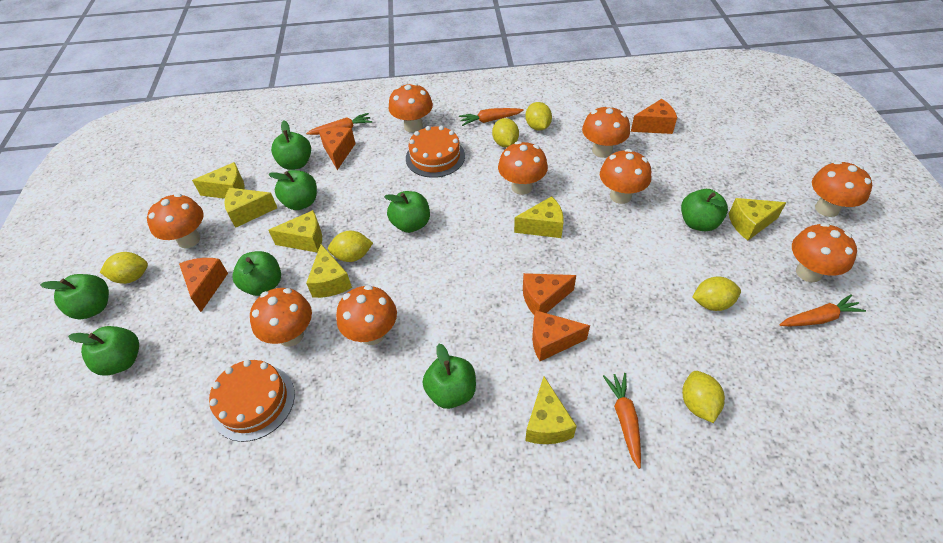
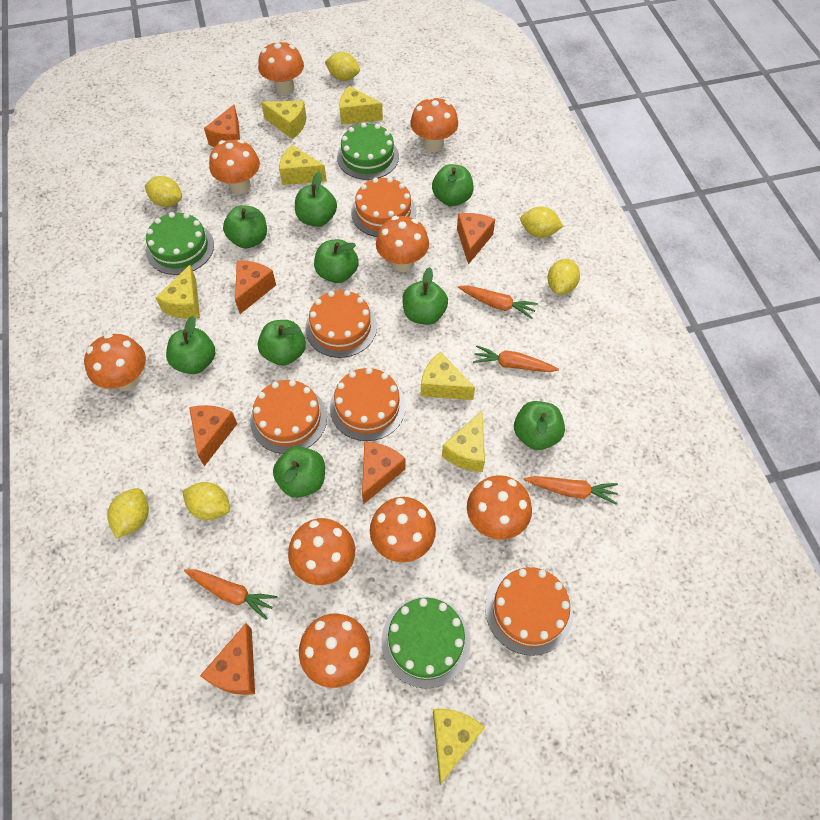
green apple: 8 -> 9
green cake: 0 -> 3
orange cake: 2 -> 5
orange cheese: 5 -> 6

